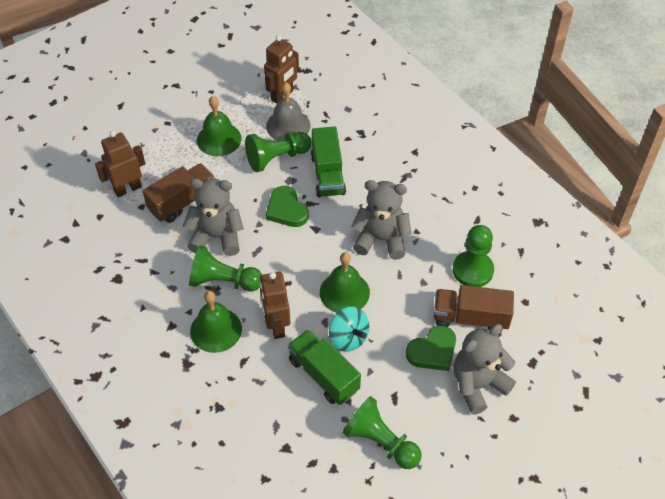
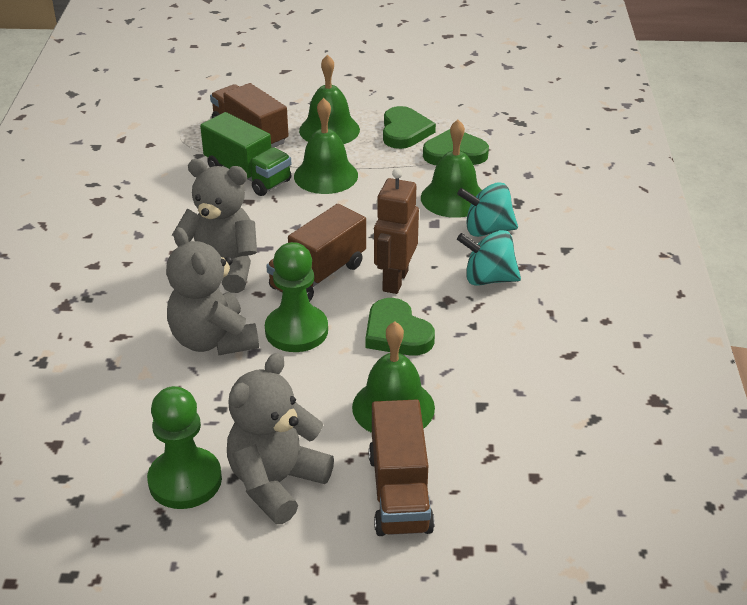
brown robot: 3 -> 1
brown truck: 2 -> 3
green bell: 3 -> 4
green heart: 2 -> 3
green pawn: 4 -> 2
green truck: 2 -> 1
grey bell: 1 -> 0
turquoise spinning top: 1 -> 2

